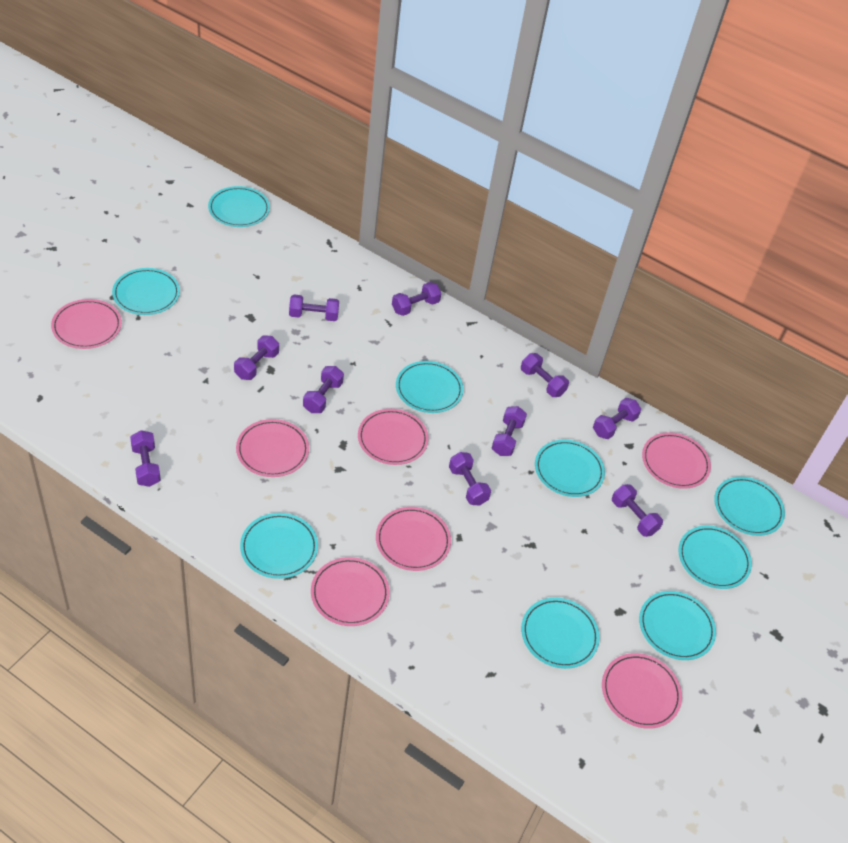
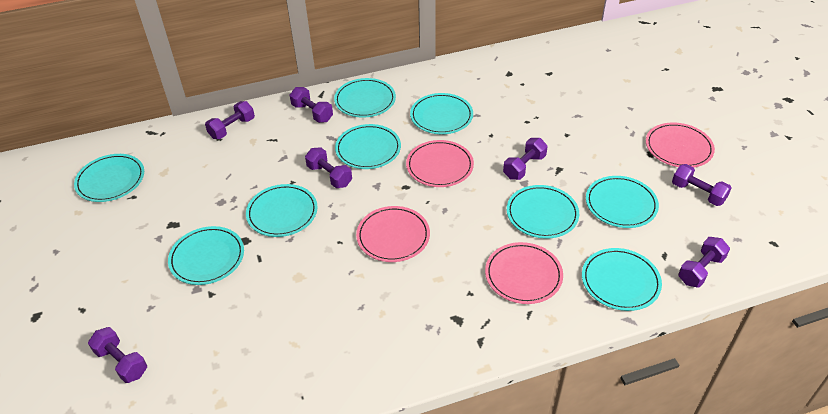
pink plate: 7 -> 4
purple dumbbell: 10 -> 7

